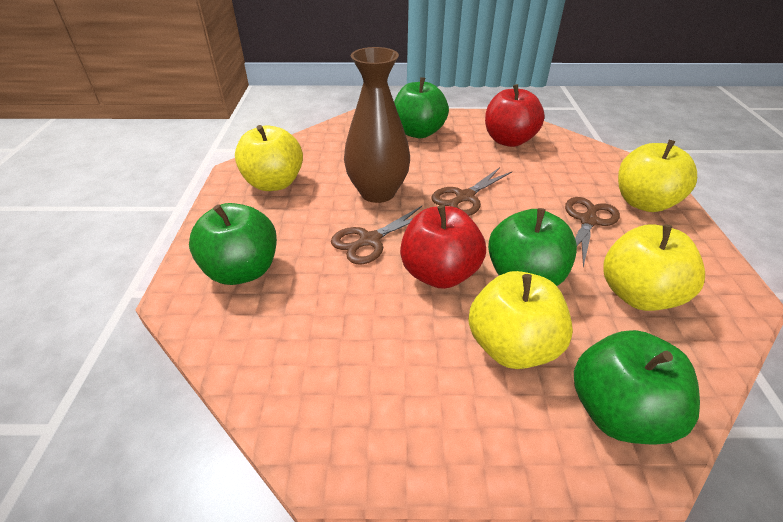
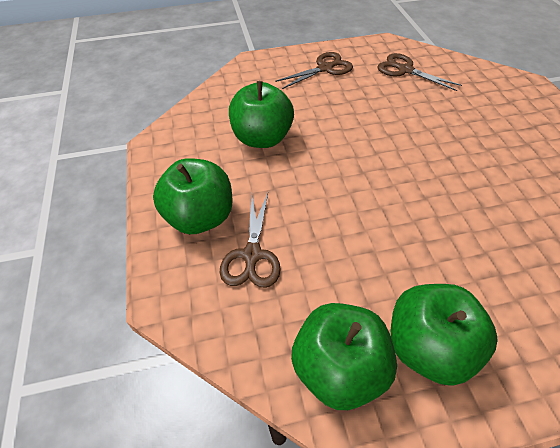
brown vase: 1 -> 0
red apple: 2 -> 0
yellow apple: 4 -> 0

